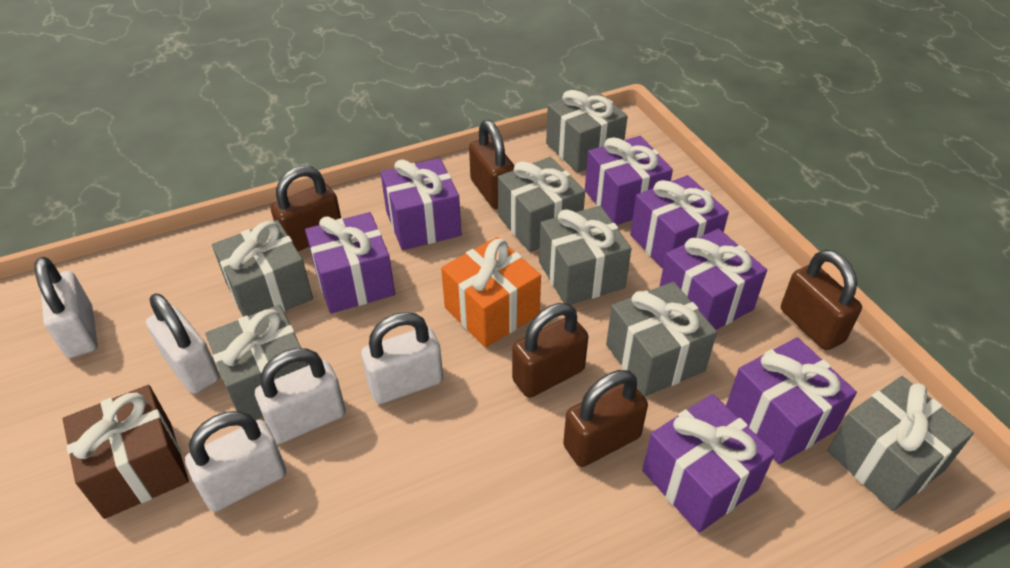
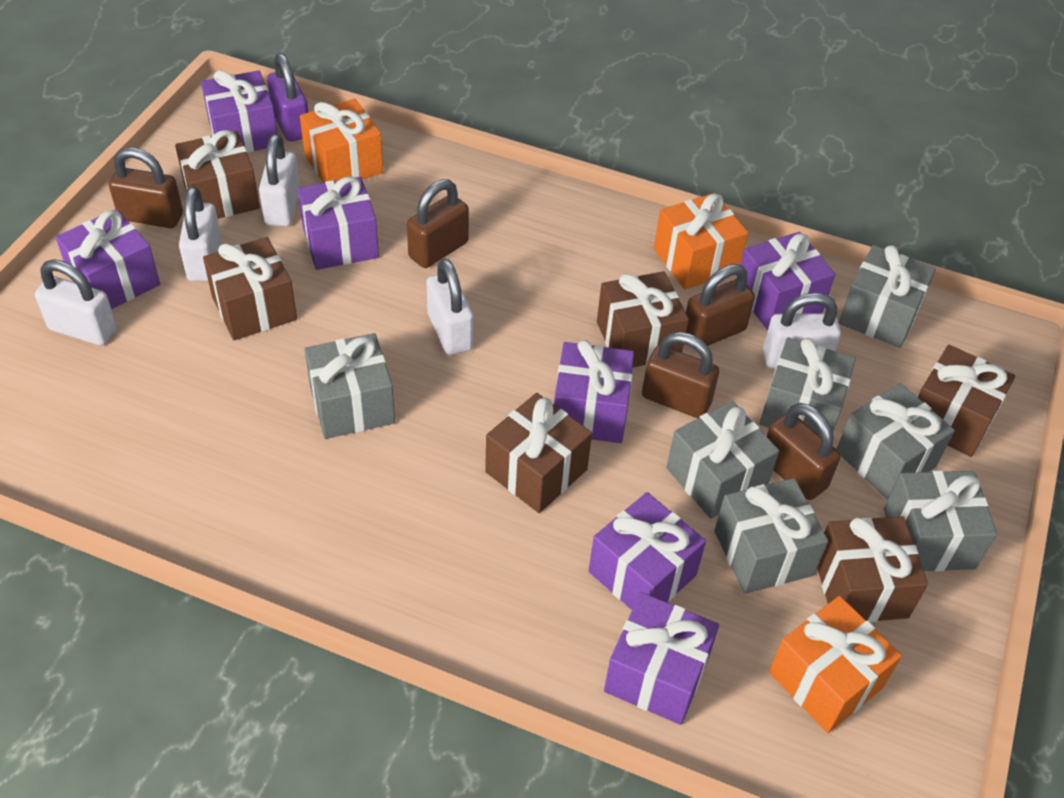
brown gift: 1 -> 6
orange gift: 1 -> 3
purple padlock: 0 -> 1

